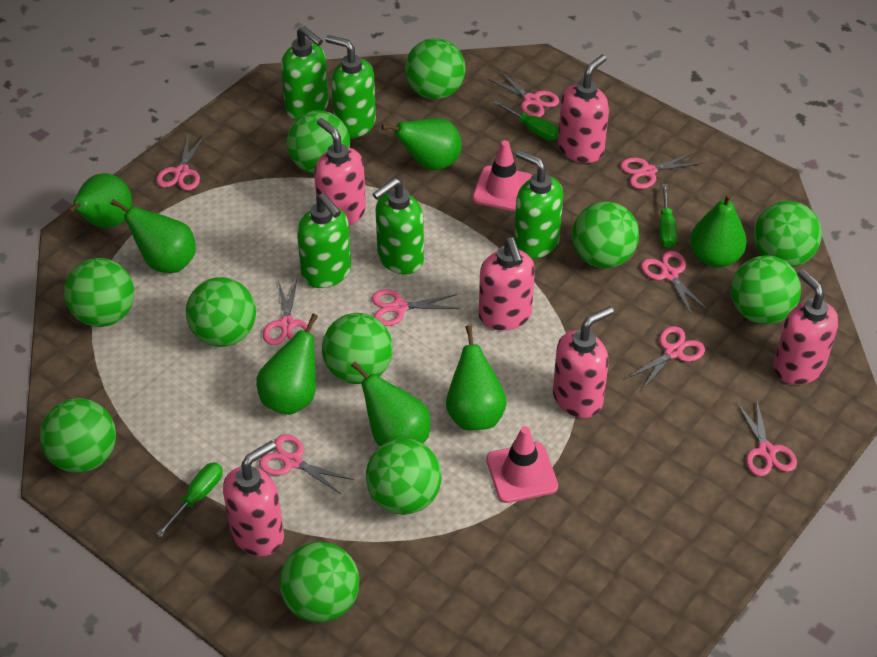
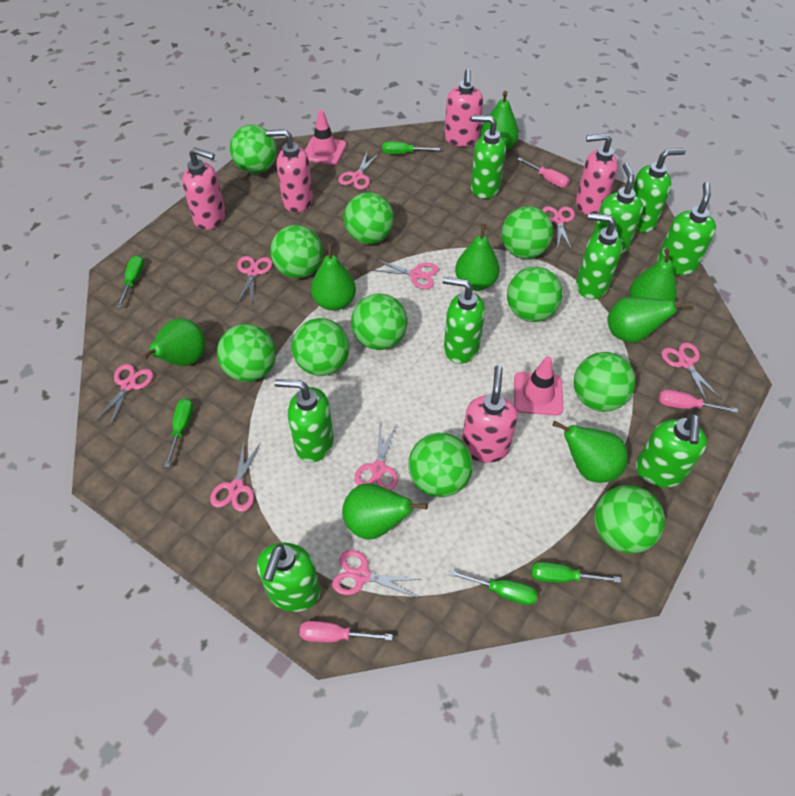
green pear: 7 -> 8
green screwdriver: 3 -> 5
green soap dispenser: 5 -> 9
pink screwdriver: 0 -> 3
pink soap dispenser: 6 -> 5

